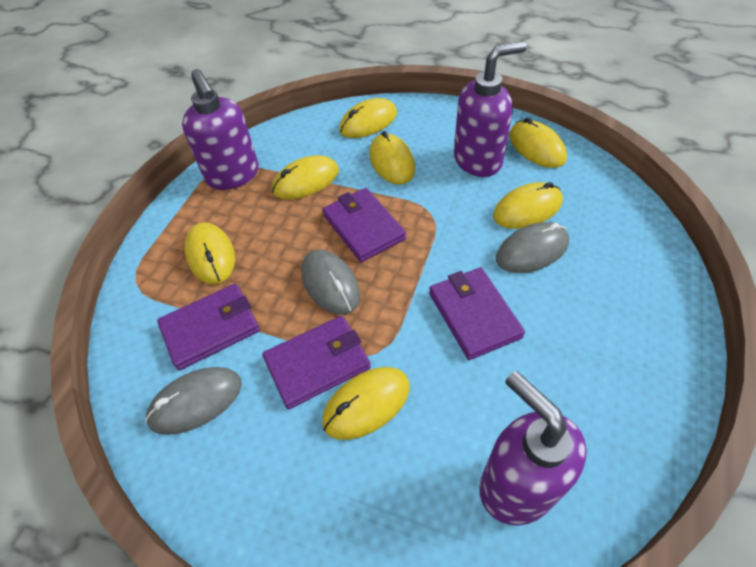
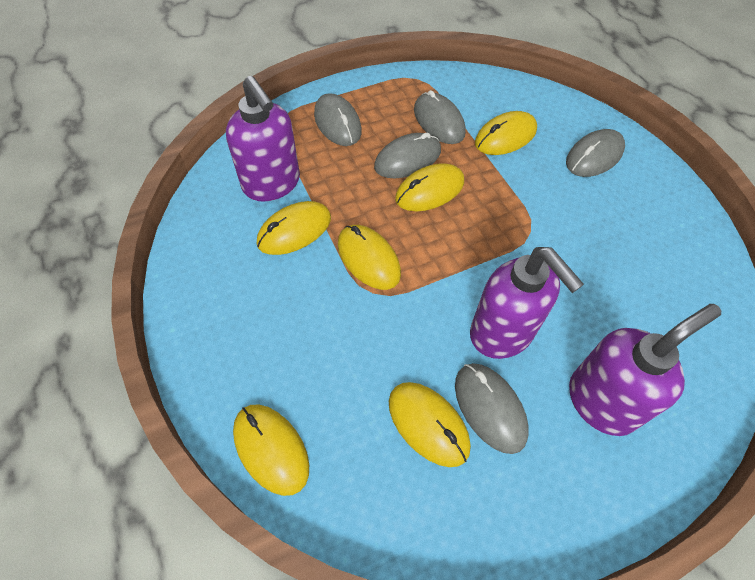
grey mouse: 3 -> 5
purple wallet: 4 -> 0
yellow mouse: 7 -> 6

